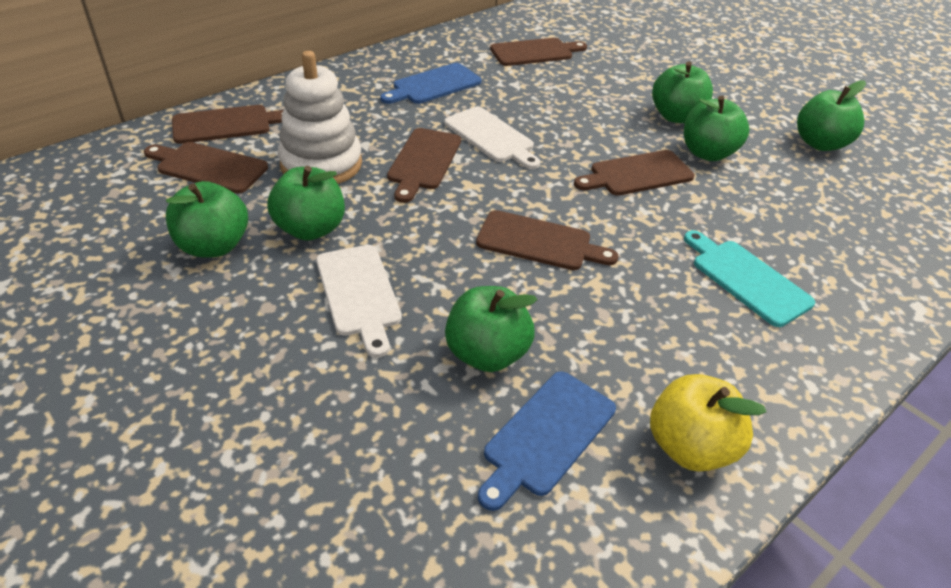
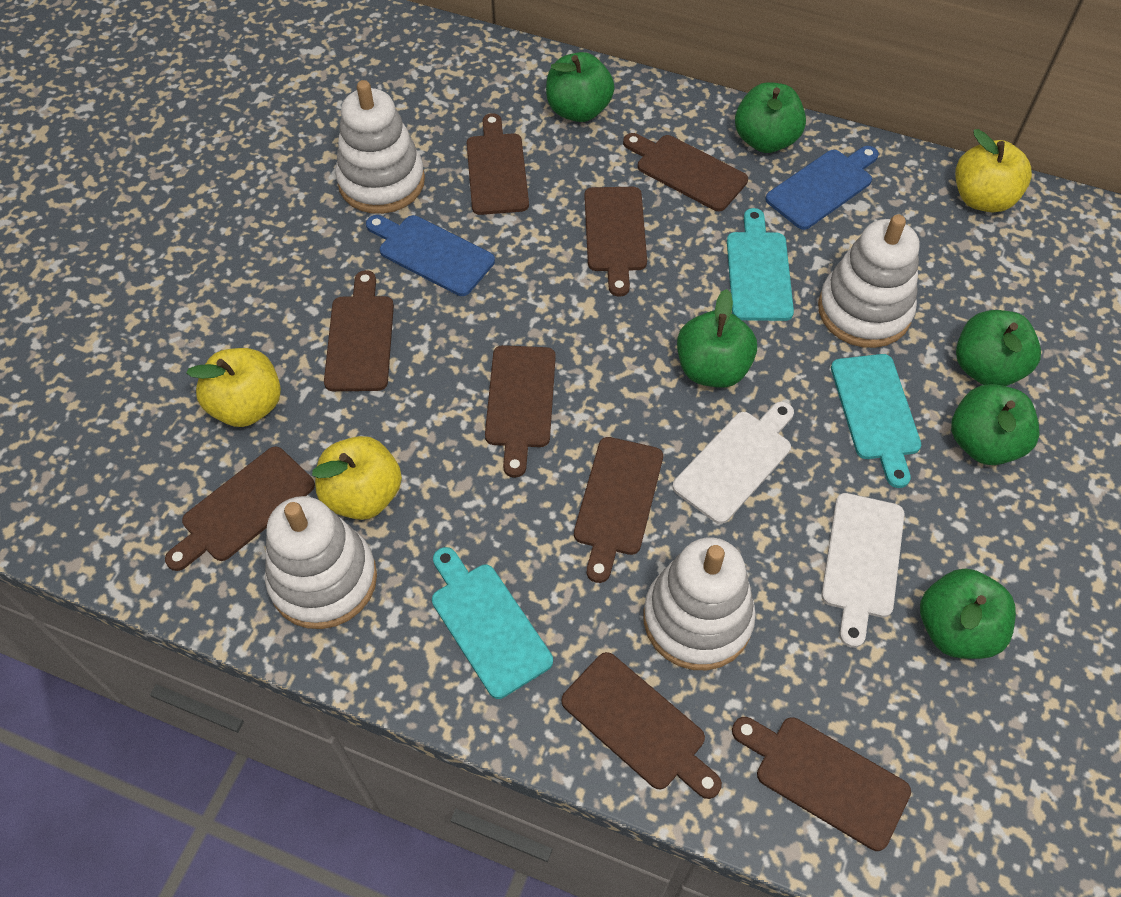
brown cutting board: 6 -> 9
turquoise cutting board: 1 -> 3
white stacking toy: 1 -> 4
yellow apple: 1 -> 3

